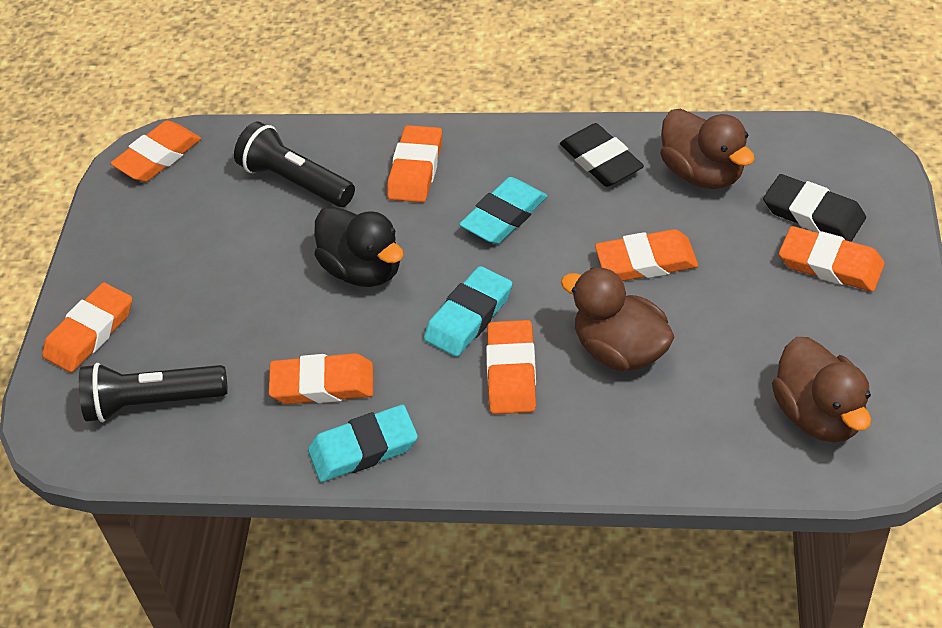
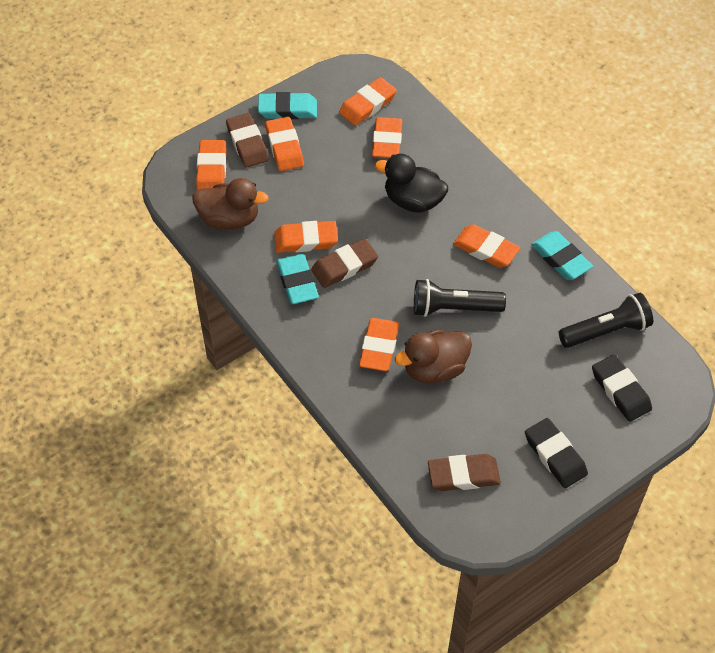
brown duck: 3 -> 2
brown eraser: 0 -> 3

